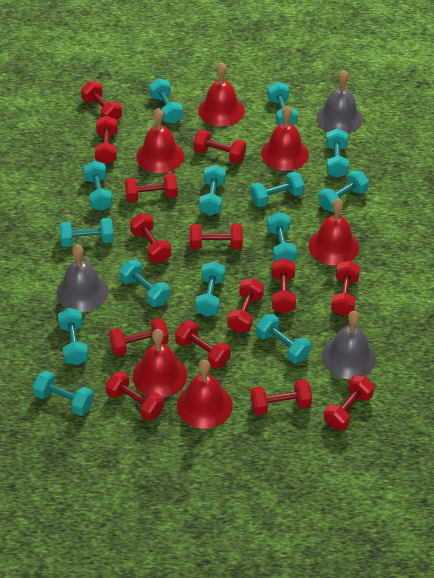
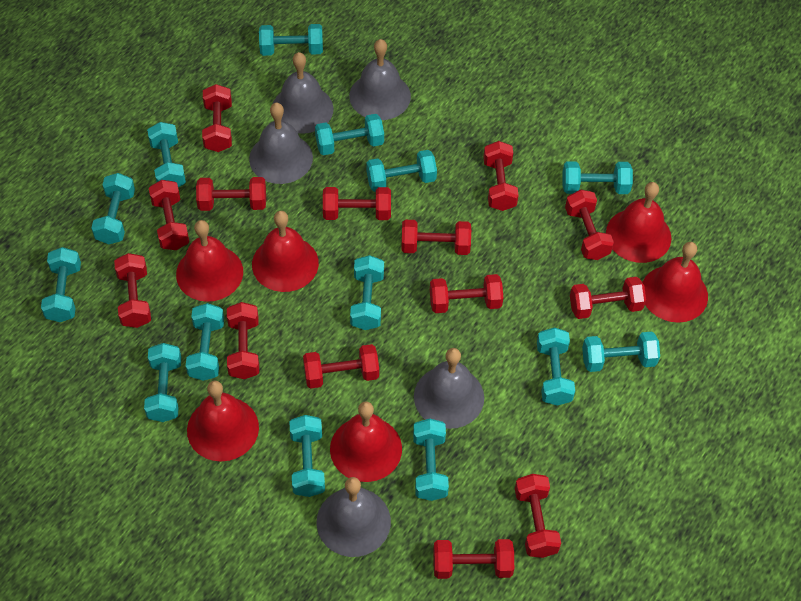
grey bell: 3 -> 5

